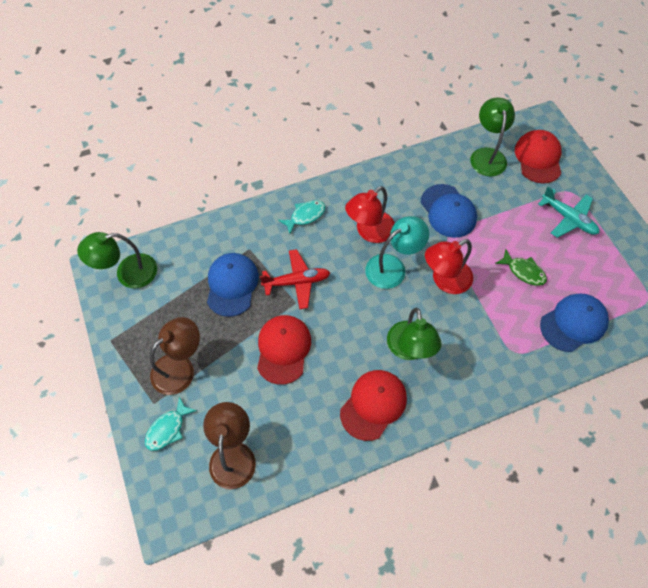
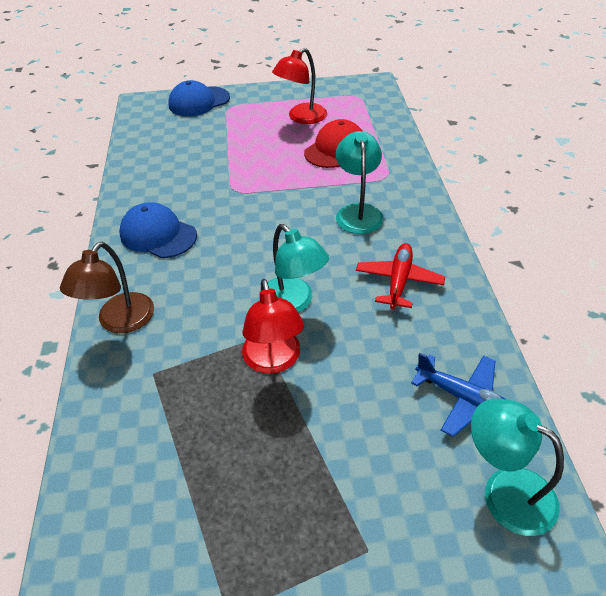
blue cap: 3 -> 2
blue plane: 0 -> 1
brown lamp: 2 -> 1
green fish: 1 -> 0
green lamp: 3 -> 0
red cap: 3 -> 1
turquoise fish: 2 -> 0
turquoise lamp: 1 -> 3
turquoise plane: 1 -> 0

